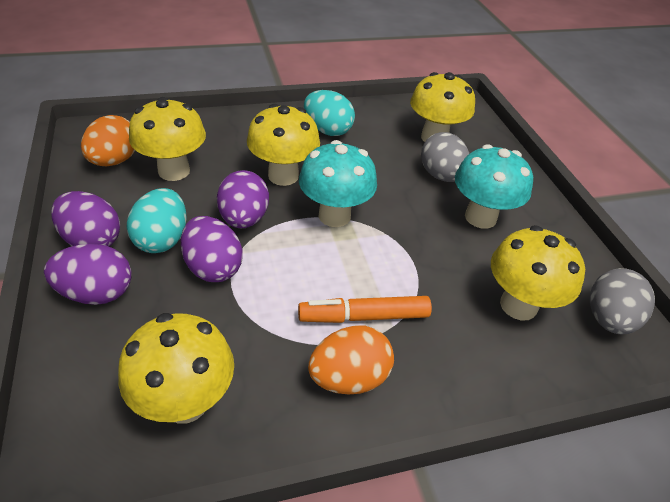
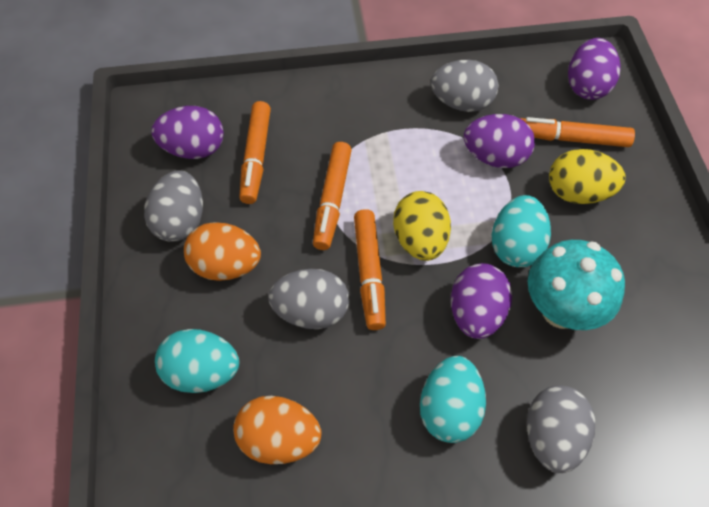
grey egg: 2 -> 4
orange marker: 1 -> 4
turquoise egg: 2 -> 3
turquoise mushroom: 2 -> 1
yellow egg: 0 -> 2
yellow mushroom: 5 -> 0

